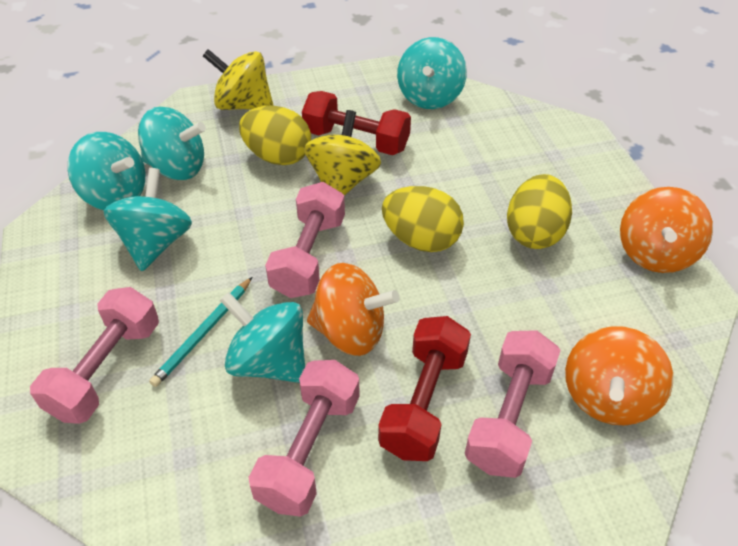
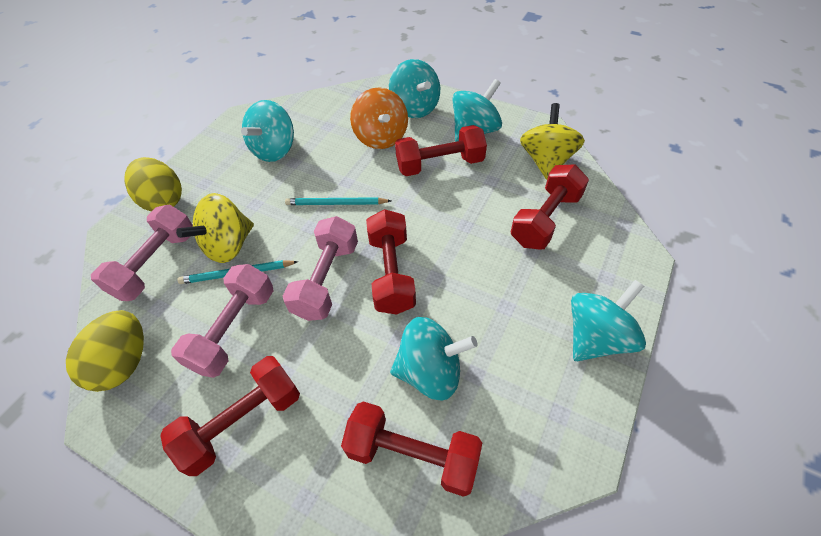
orange spinning top: 3 -> 1
pink dumbbell: 4 -> 3
red dumbbell: 2 -> 5
turquoise pencil: 1 -> 2
yellow egg: 3 -> 2

